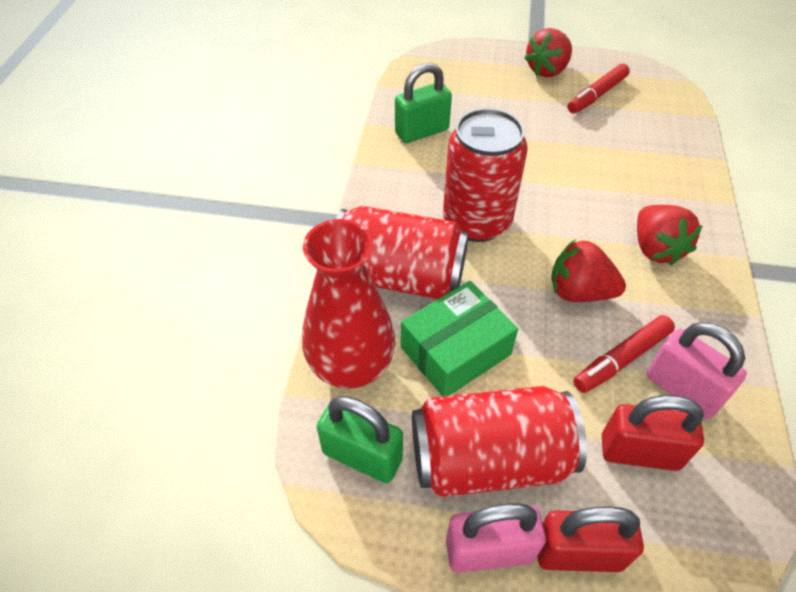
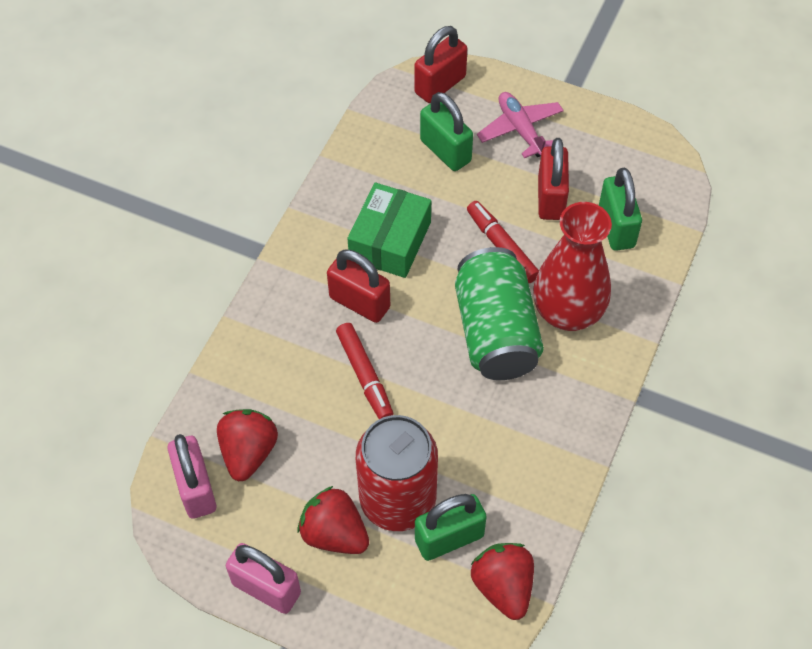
green can: 0 -> 1
green padlock: 2 -> 3
pink plane: 0 -> 1
red can: 3 -> 1
red padlock: 2 -> 3

